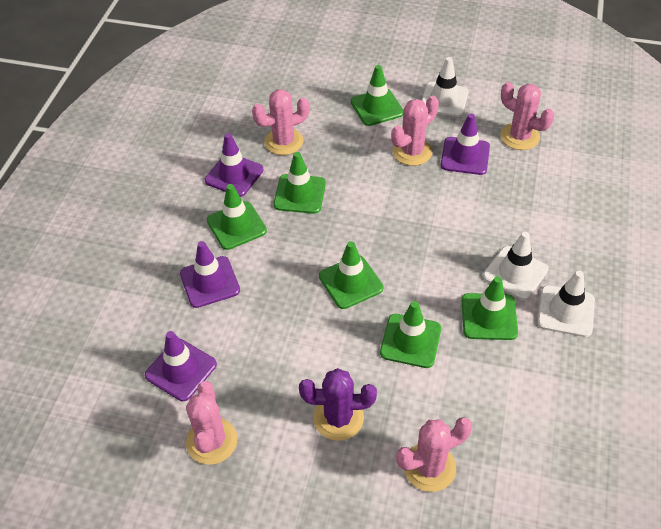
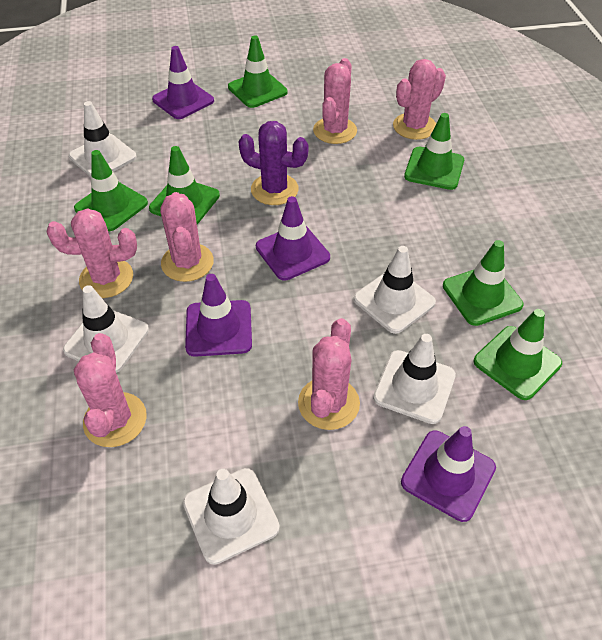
pink cactus: 5 -> 6
white traffic cone: 3 -> 5

